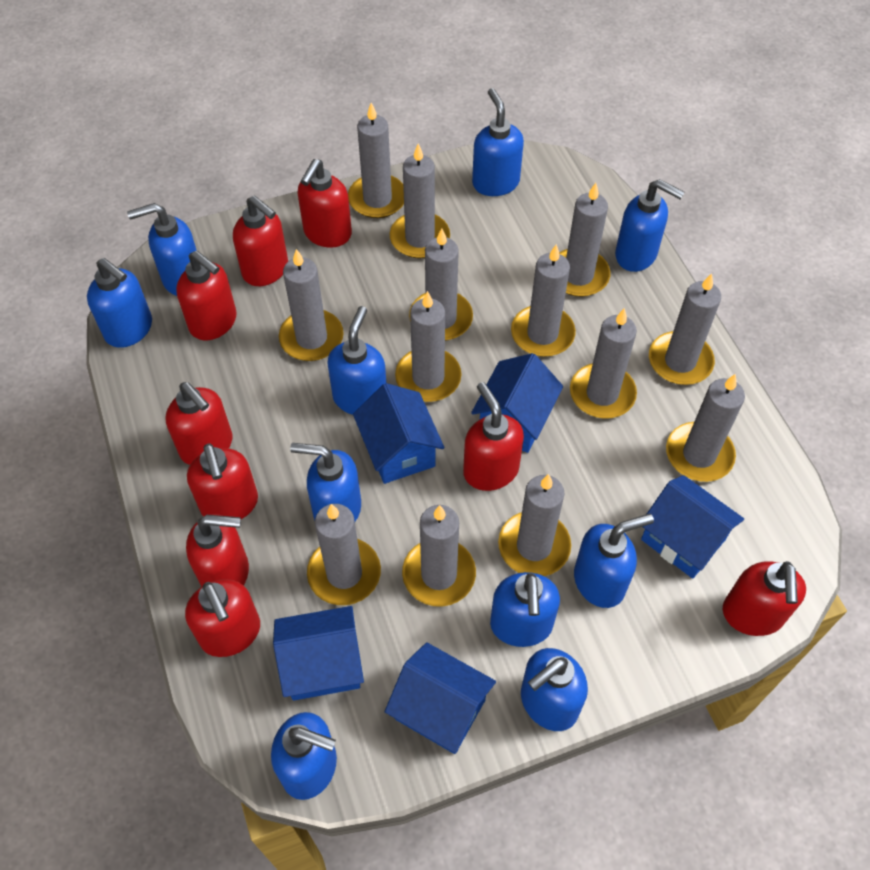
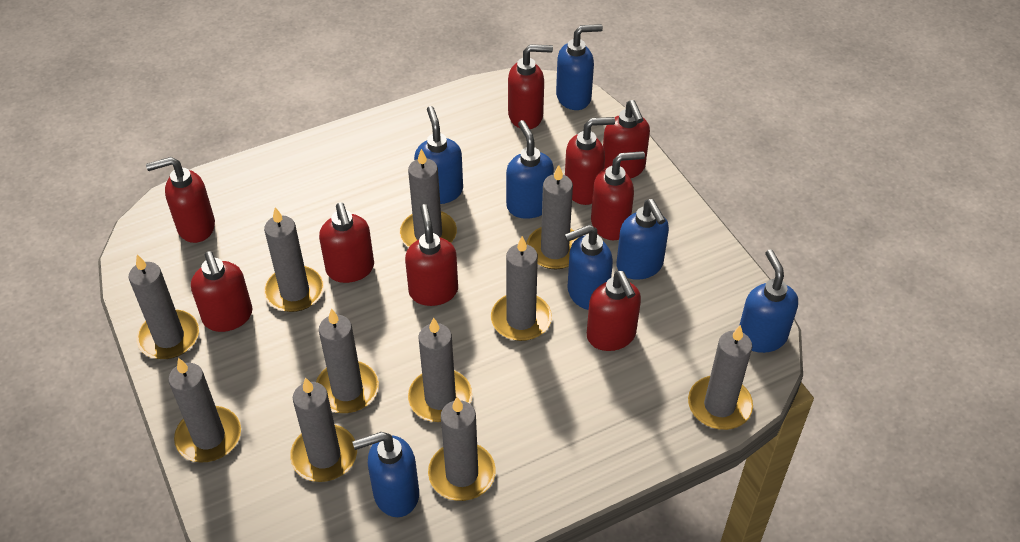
blue house: 5 -> 0
blue soap dispenser: 10 -> 7
grey candle: 13 -> 11

